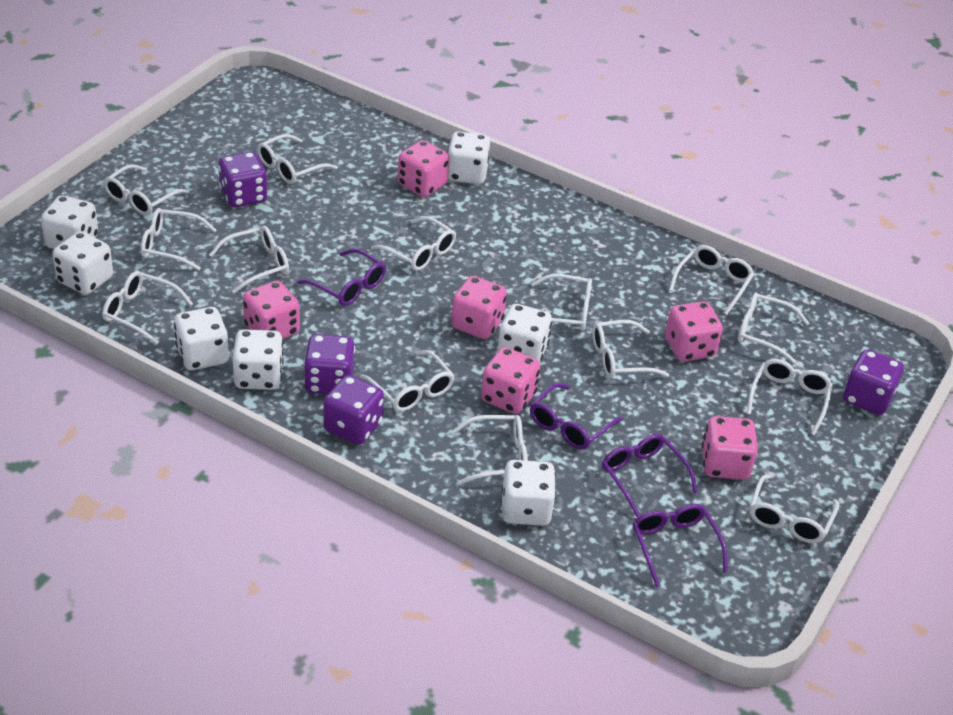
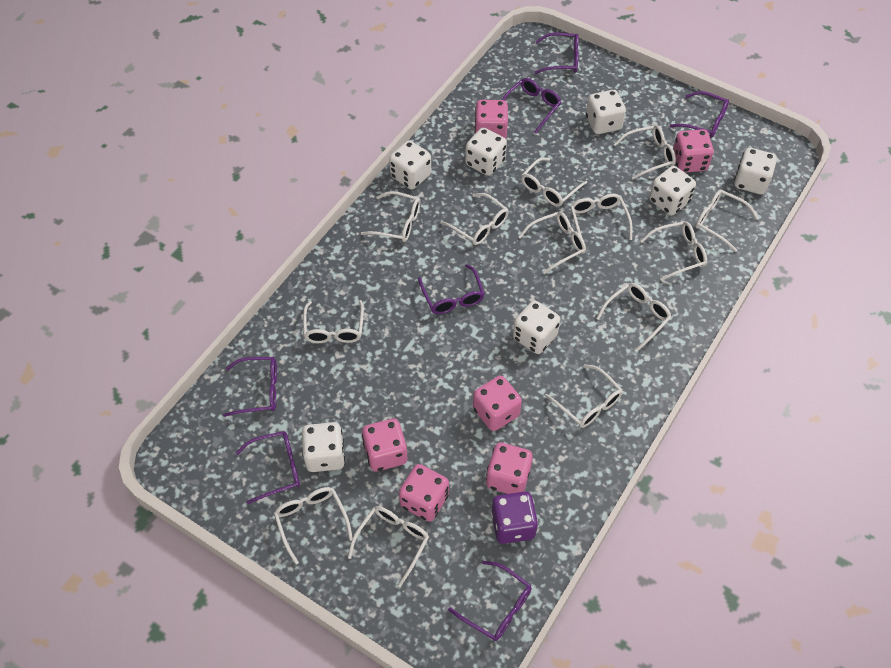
purple dice: 4 -> 1
purple glasses: 4 -> 7
white glasses: 14 -> 13

